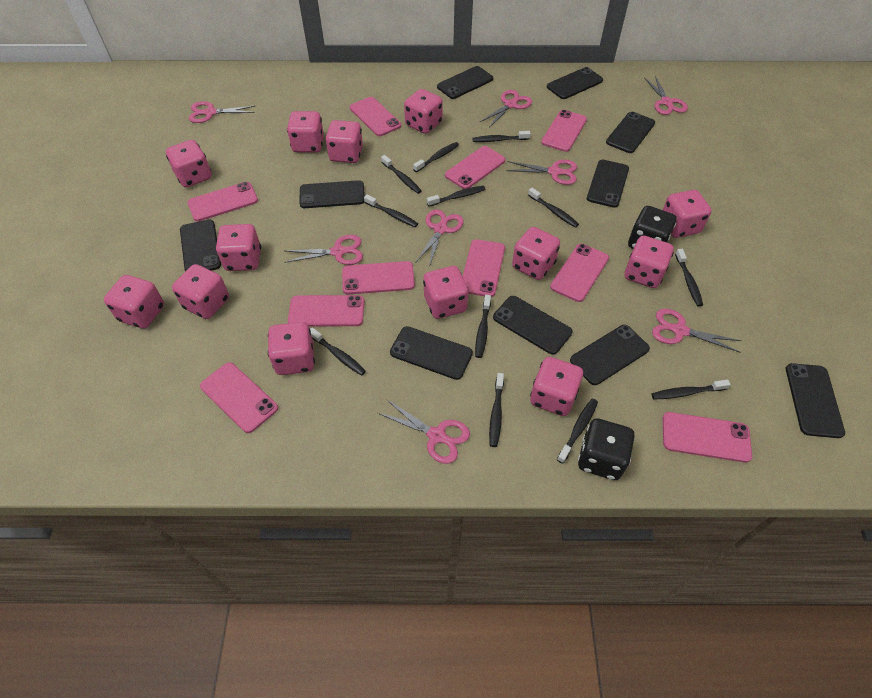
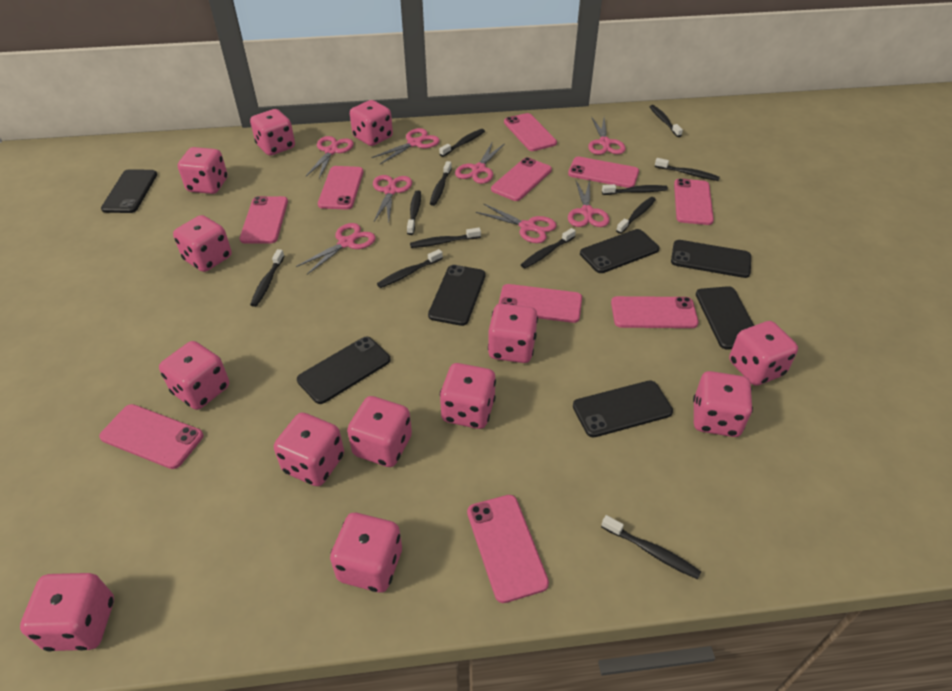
black dice: 2 -> 0
black phone: 10 -> 7

